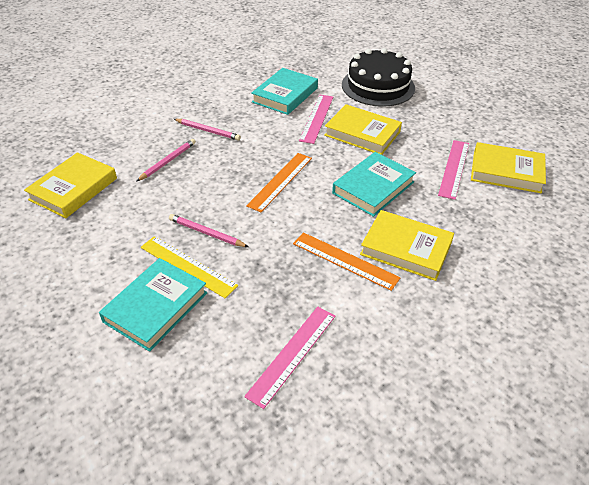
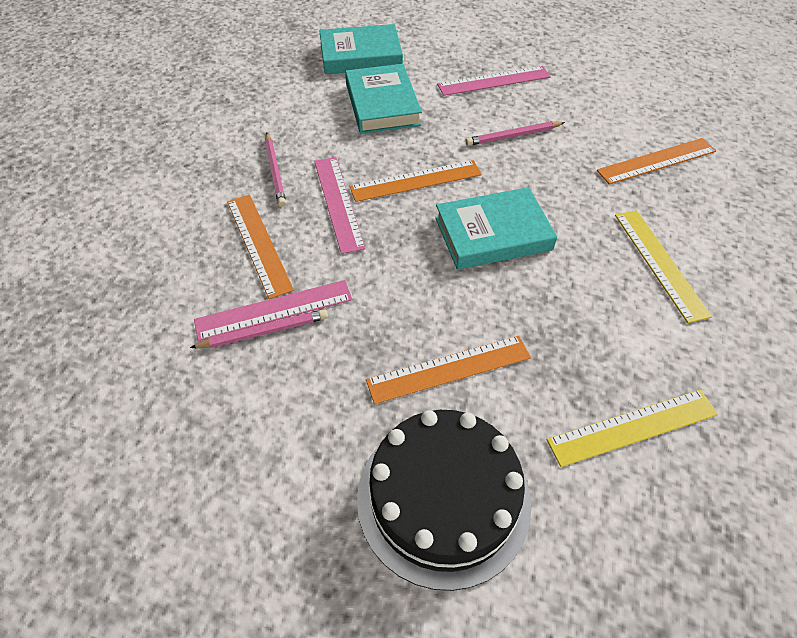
orange ruler: 2 -> 4
yellow book: 4 -> 0
yellow ruler: 1 -> 2

